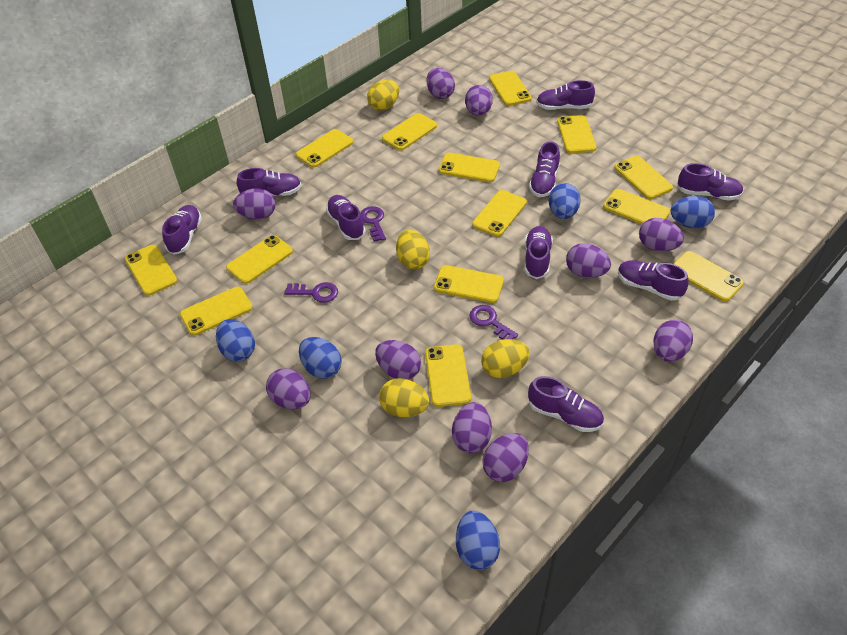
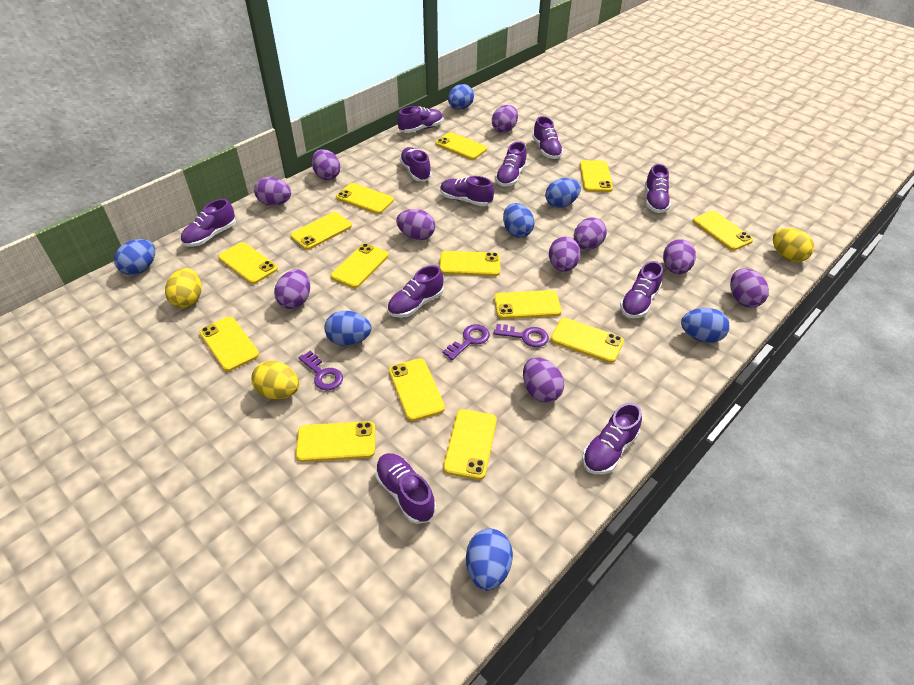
blue egg: 5 -> 7
purple shoe: 9 -> 11
yellow egg: 4 -> 3

